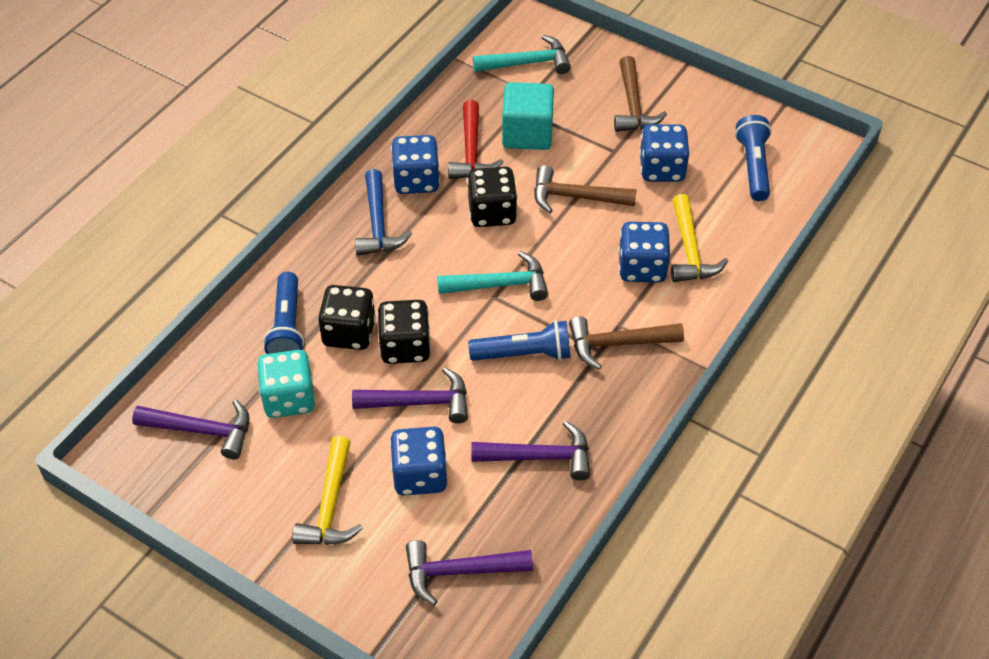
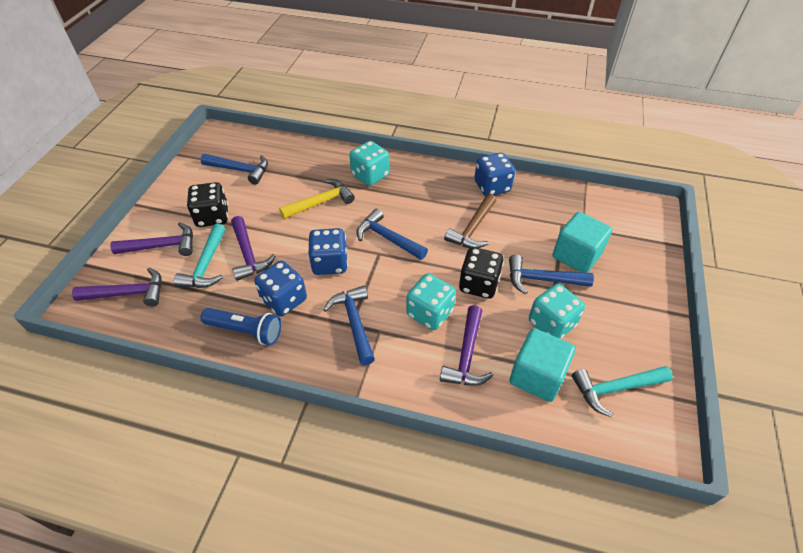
black dice: 3 -> 2
blue dice: 4 -> 3
blue flashlight: 3 -> 1
blue hammer: 1 -> 4
brown hammer: 3 -> 1
red hammer: 1 -> 0
turquoise cube: 1 -> 2
turquoise dice: 1 -> 3
yellow hammer: 2 -> 1

